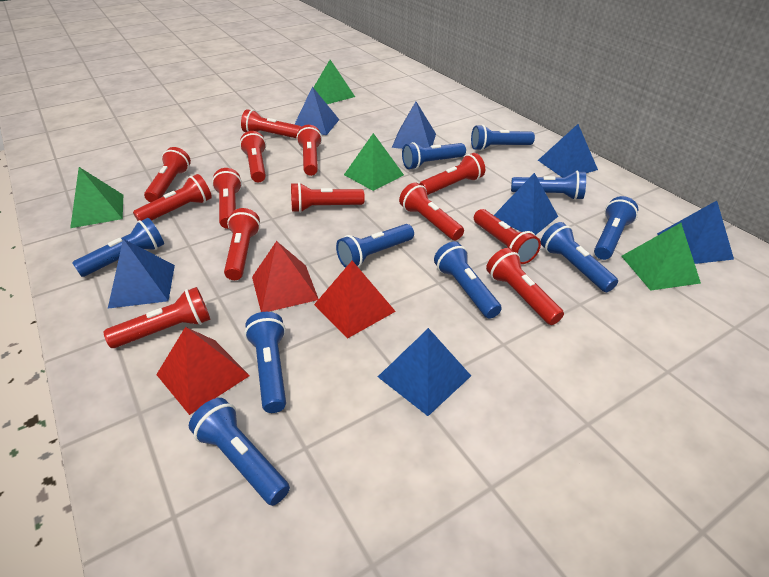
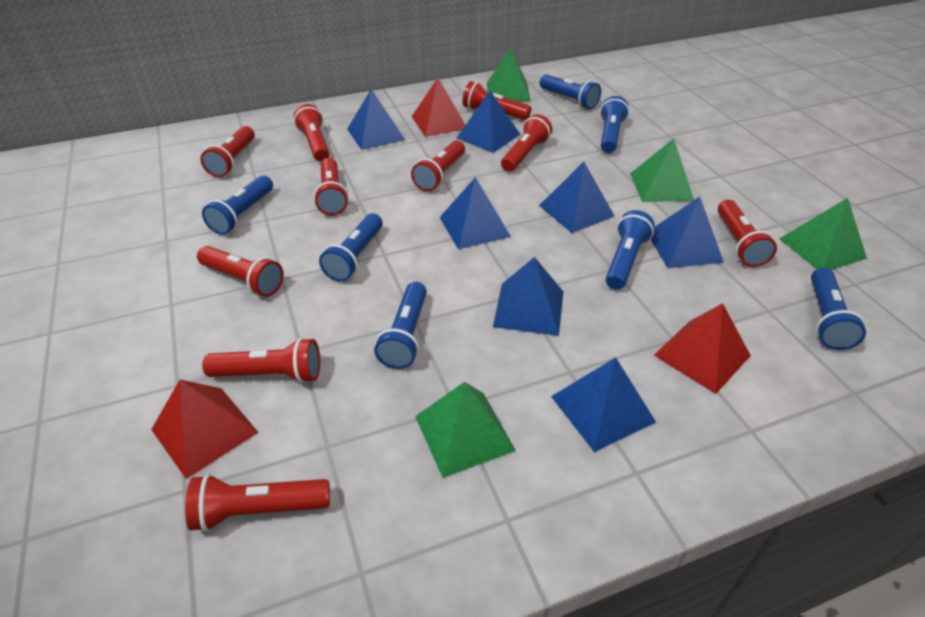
blue flashlight: 10 -> 7
red flashlight: 13 -> 10

